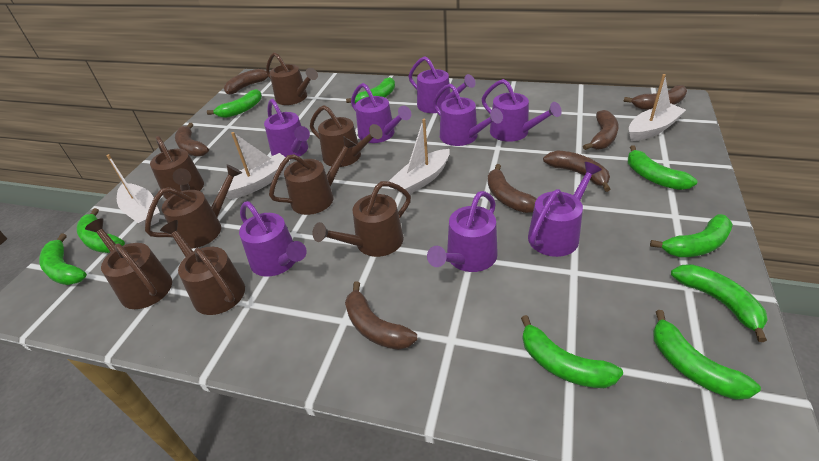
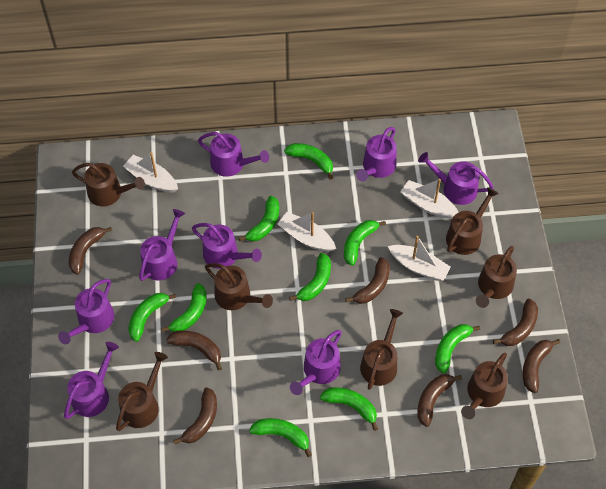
brown watering can: 8 -> 7

